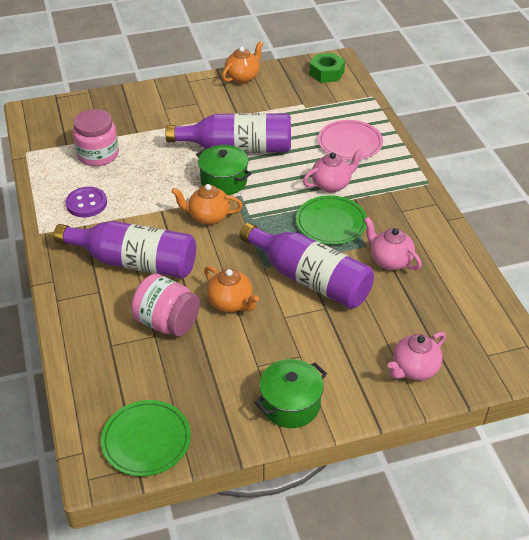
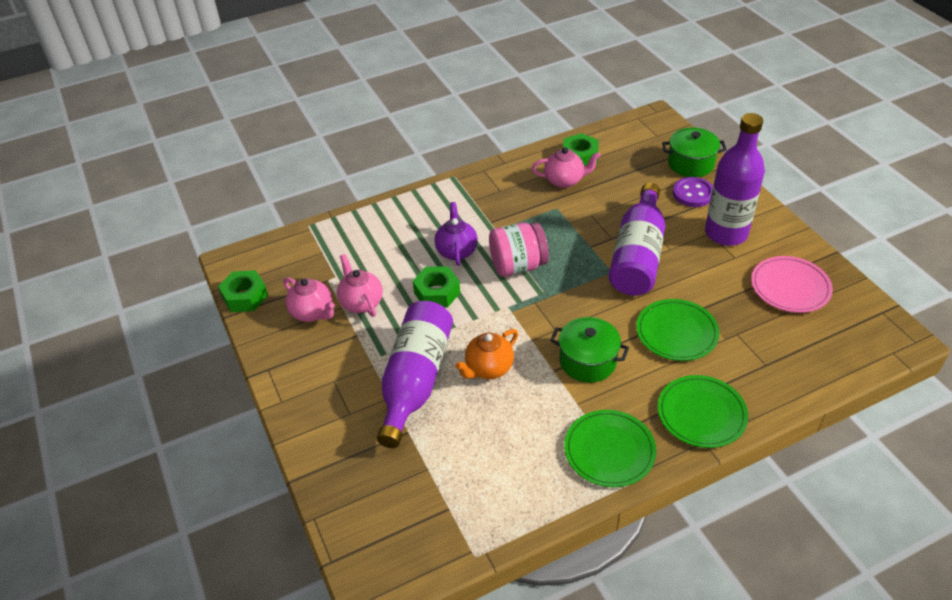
green nut: 1 -> 3
green plate: 2 -> 3
orange teapot: 3 -> 1
pink jar: 2 -> 1
purple teapot: 0 -> 1

